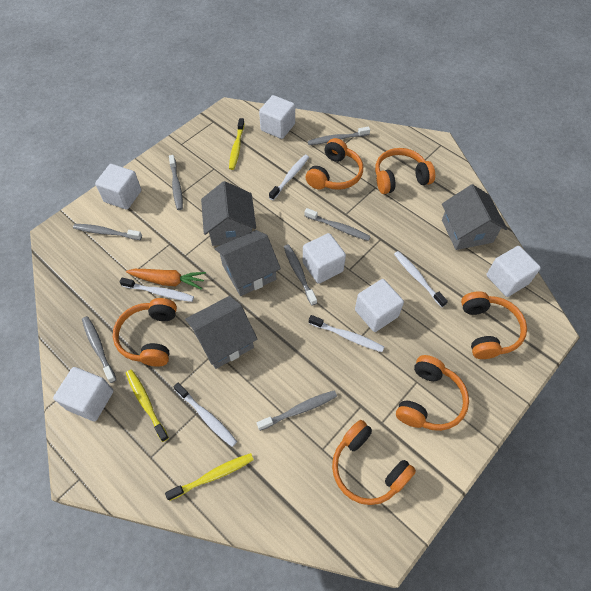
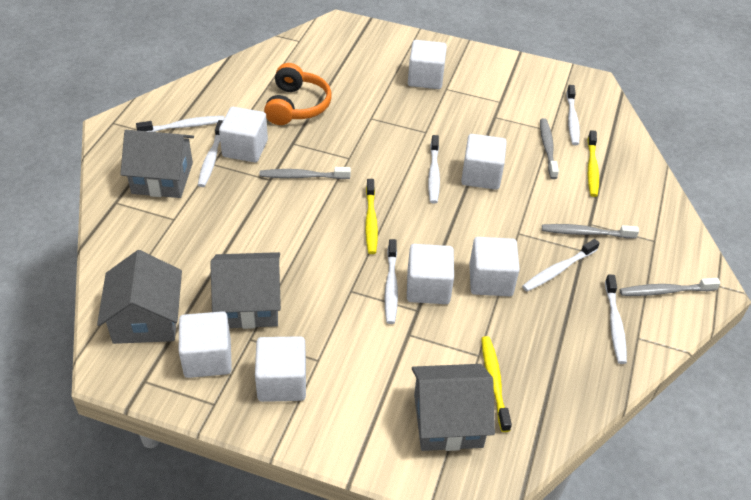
grey toothbrush: 7 -> 4
orange carrot: 1 -> 0
orange headphones: 6 -> 1
white cube: 6 -> 7
white toothbrush: 5 -> 7

